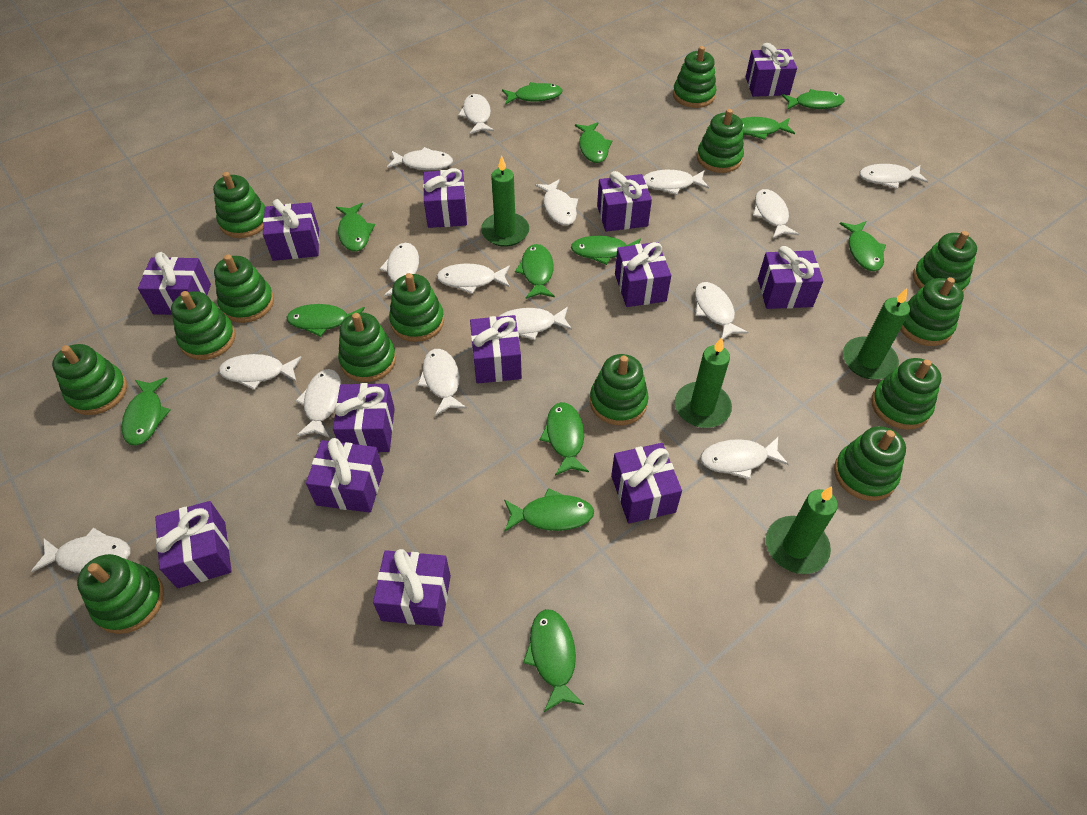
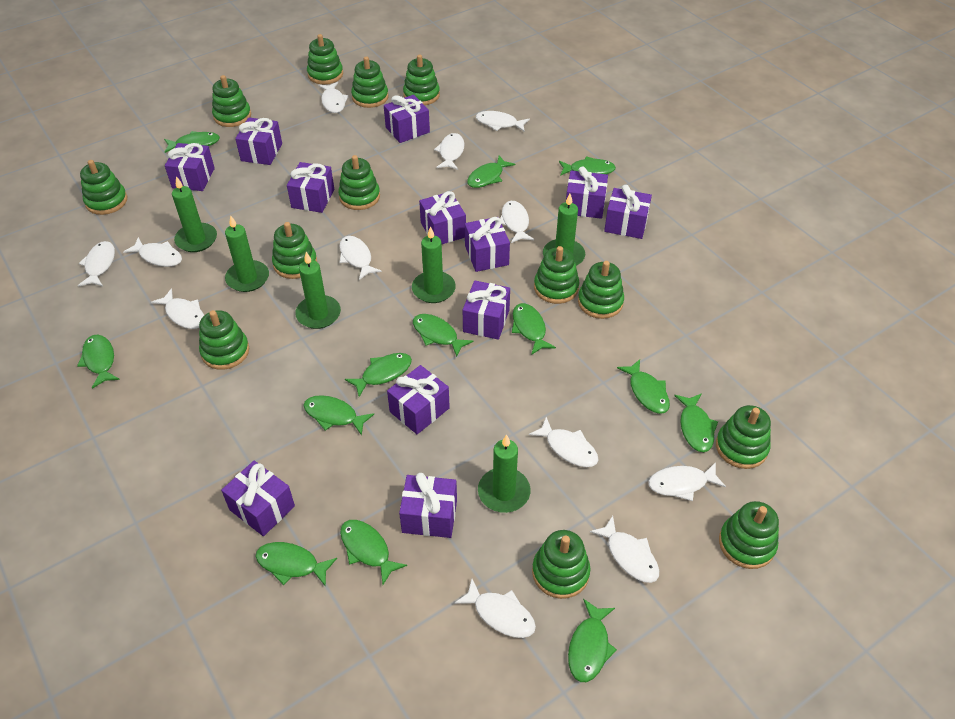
green candle: 4 -> 6
green stacking toy: 14 -> 13
purple gift: 13 -> 12
white fish: 15 -> 12

